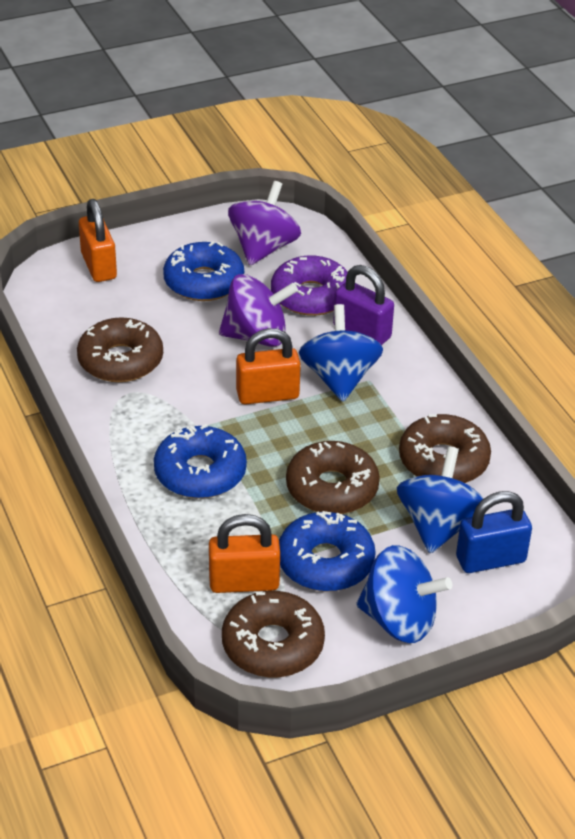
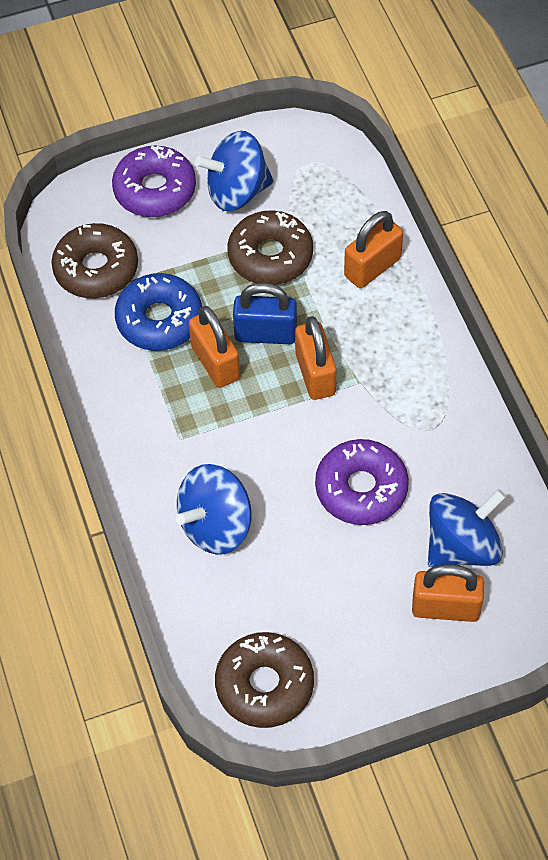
blue donut: 3 -> 1
brown donut: 4 -> 3
orange padlock: 3 -> 4
purple donut: 1 -> 2
purple padlock: 1 -> 0
purple spinning top: 2 -> 0

